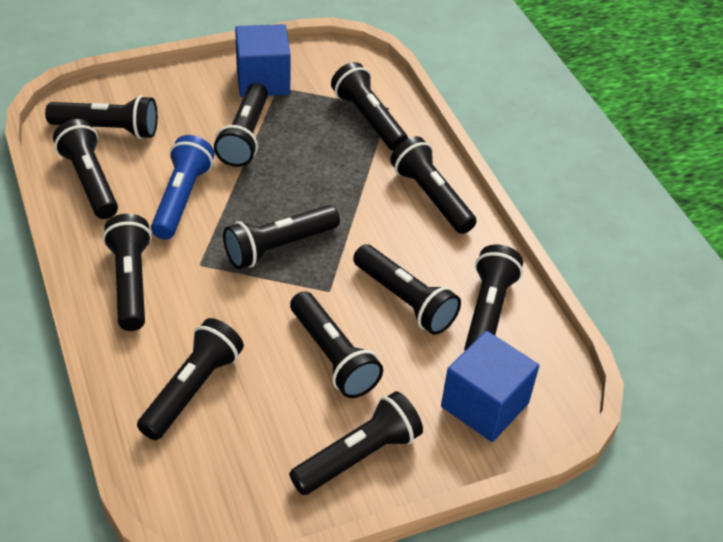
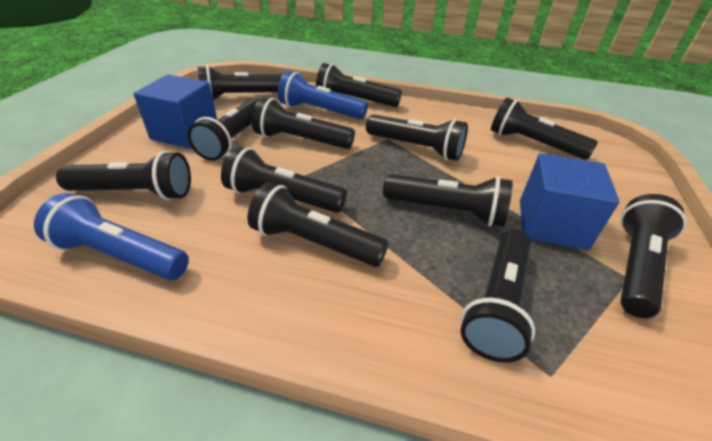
blue flashlight: 1 -> 2

